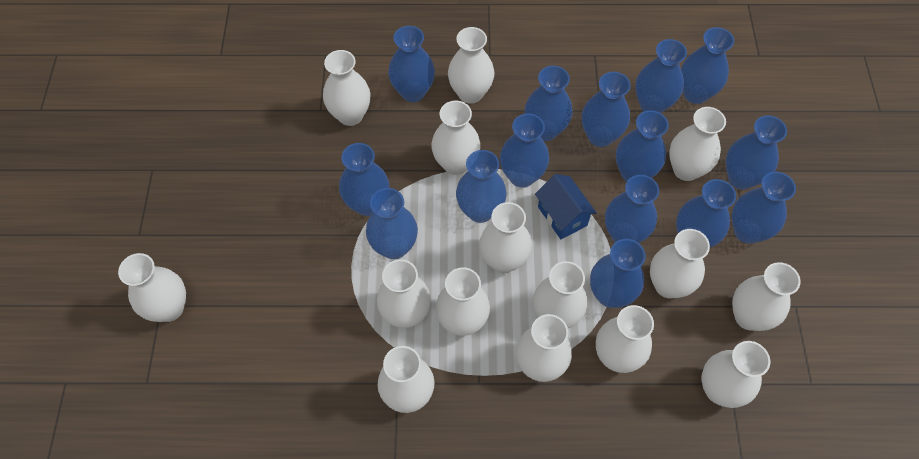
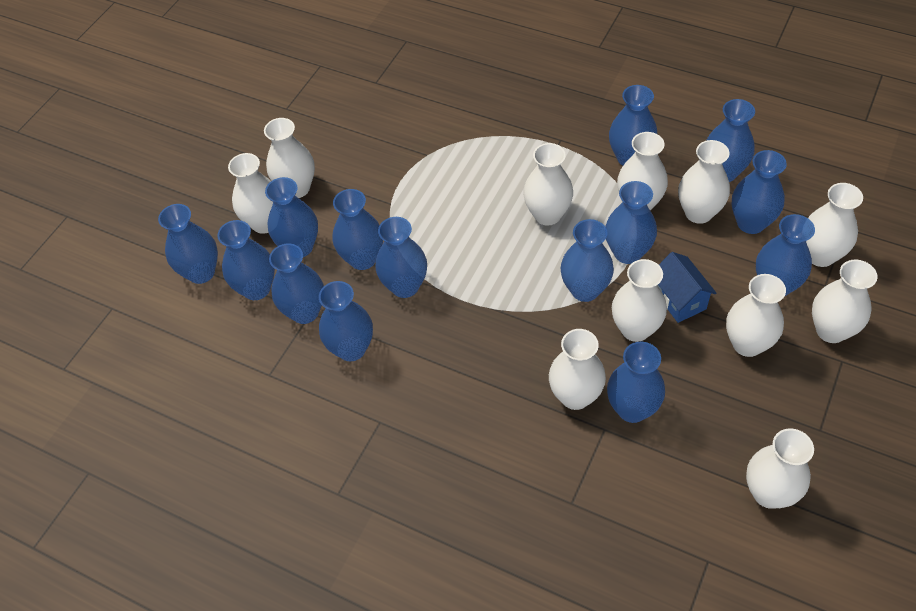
blue vase: 15 -> 14
white vase: 15 -> 11

